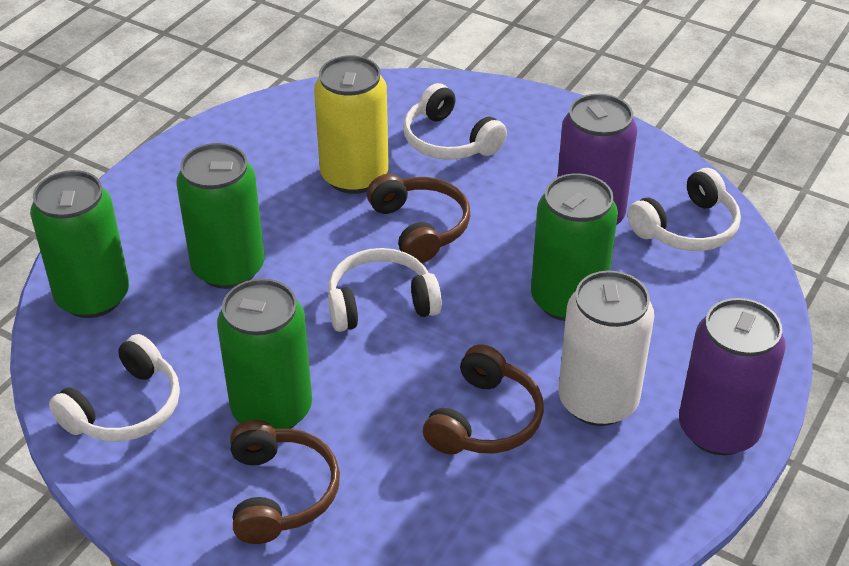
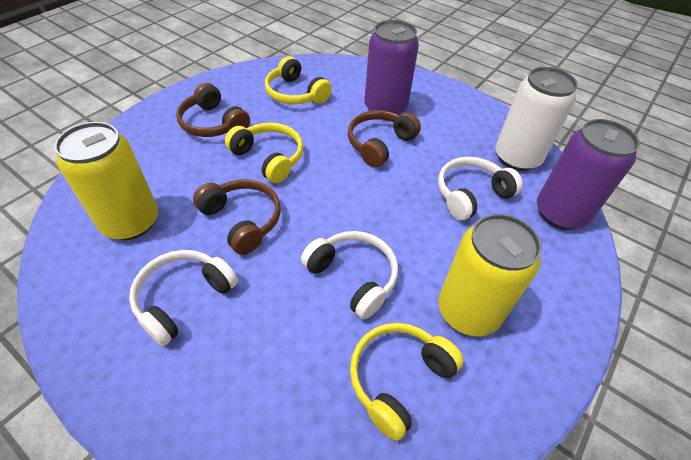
green can: 4 -> 0
white headphones: 4 -> 3
yellow can: 1 -> 2
yellow headphones: 0 -> 3

